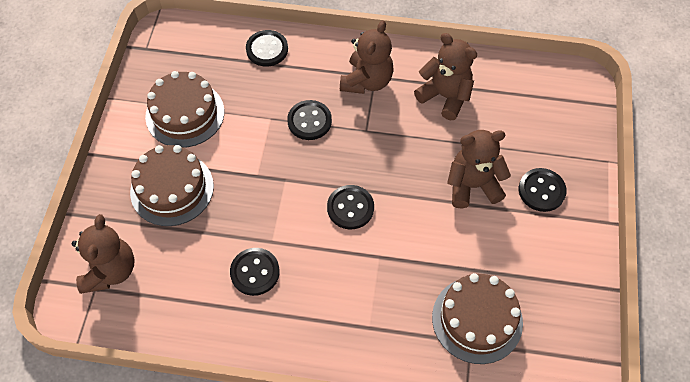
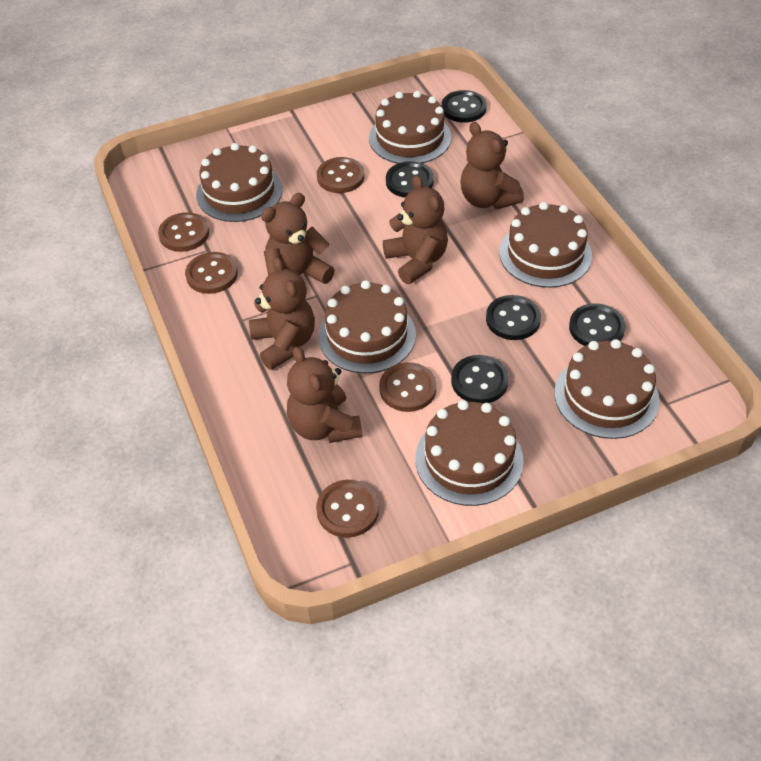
brown button: 0 -> 5
brown cake: 3 -> 6
brown teddy bear: 4 -> 5

